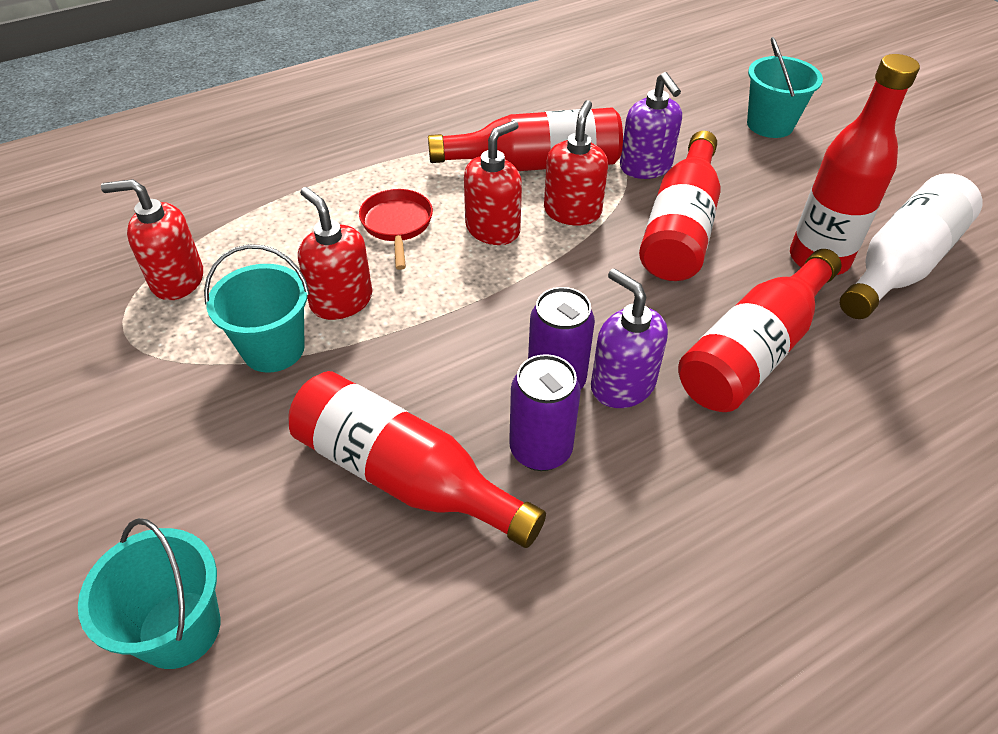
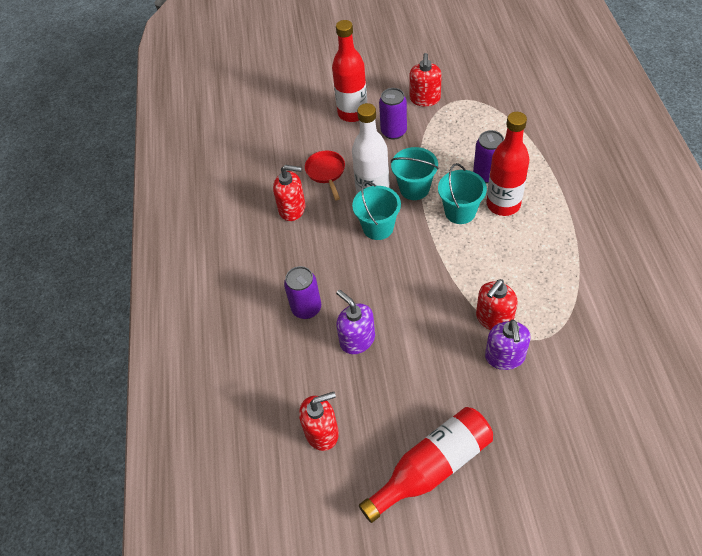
purple can: 2 -> 3
red bottle: 5 -> 3

